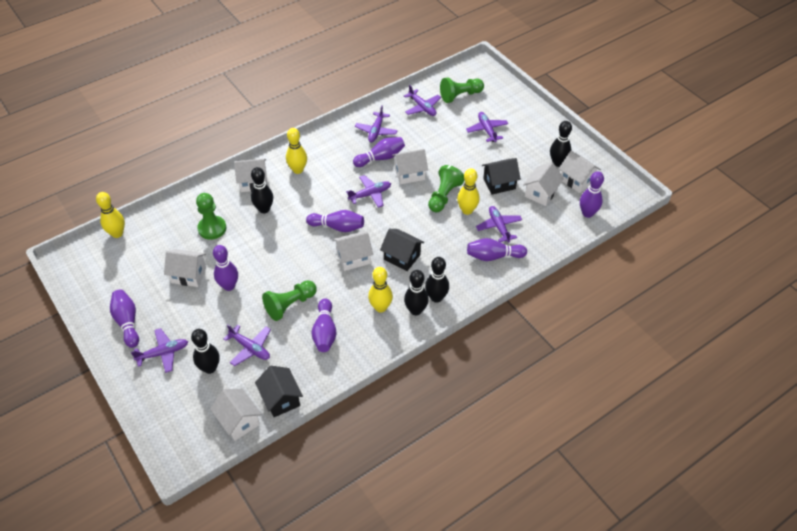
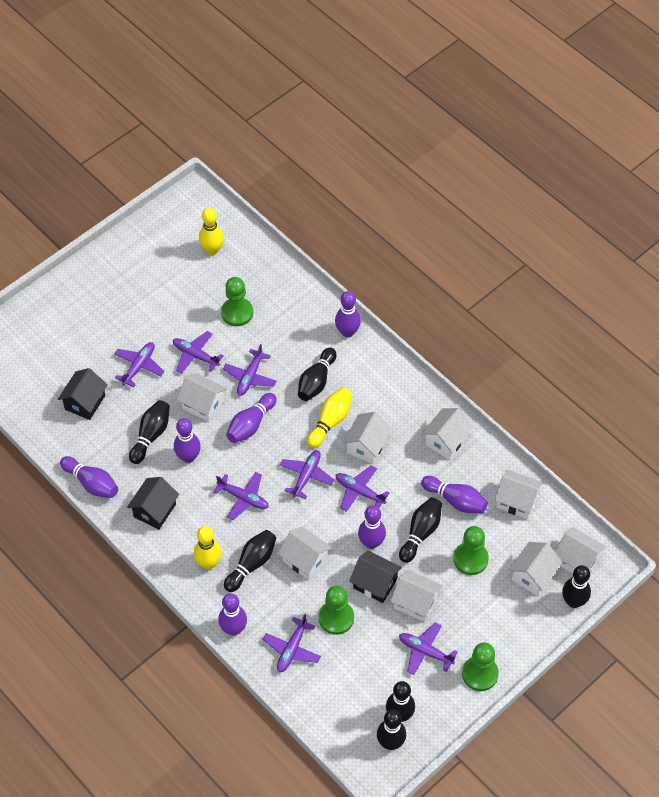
black bowling pin: 5 -> 7
purple plane: 7 -> 8
white house: 7 -> 8
yellow bowling pin: 4 -> 3

